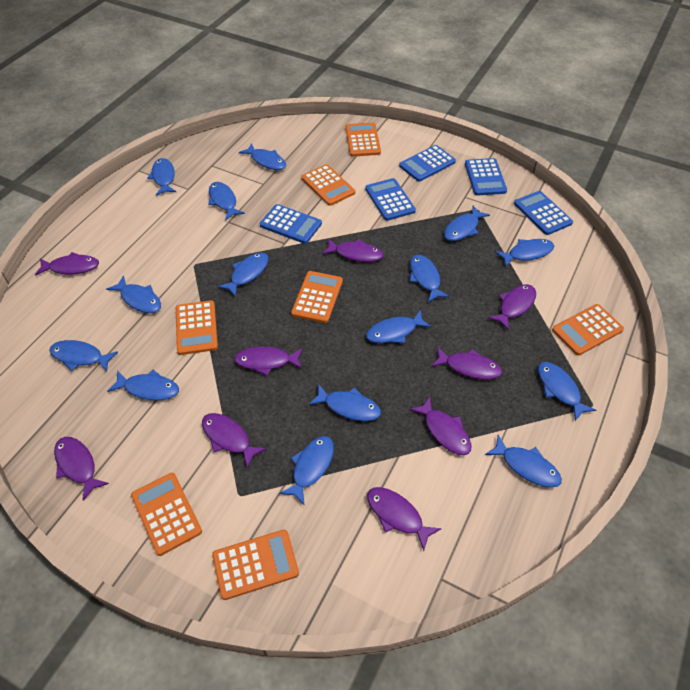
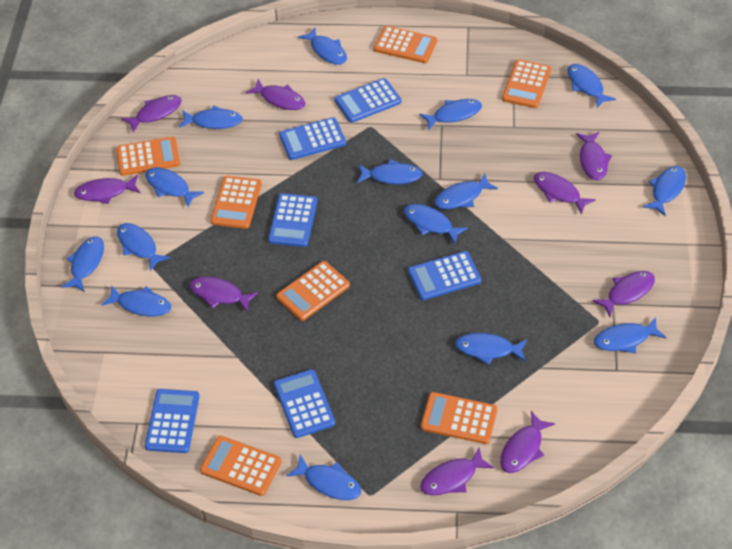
blue calculator: 5 -> 6

